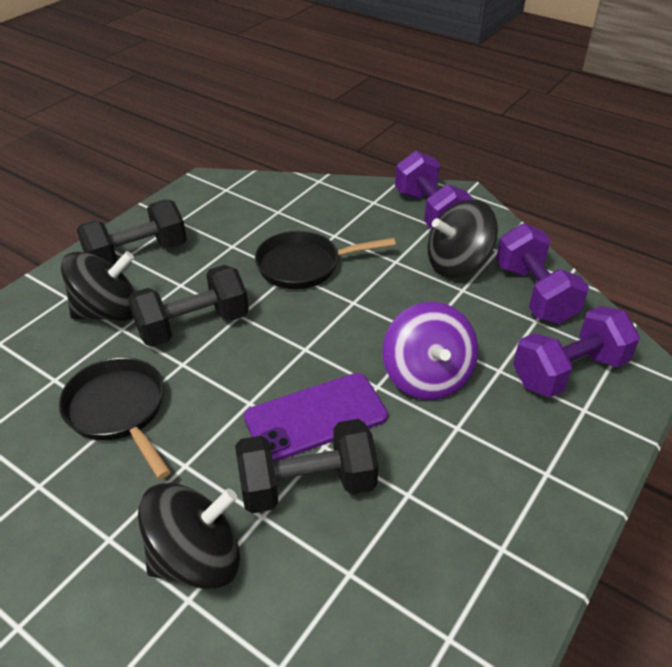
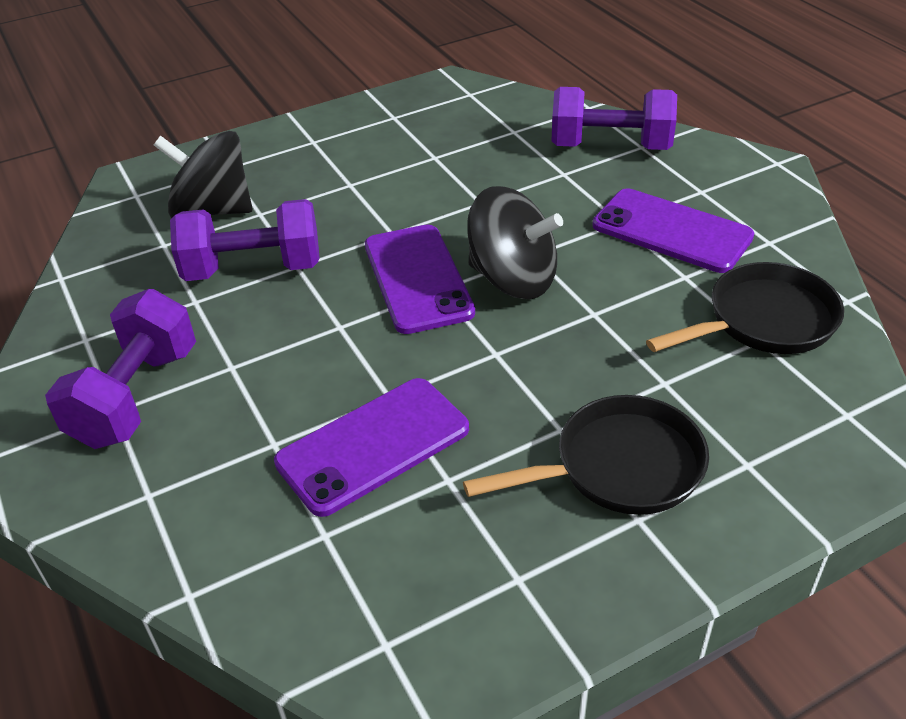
black dumbbell: 3 -> 0
black spinning top: 3 -> 2
purple phone: 1 -> 3
purple spinning top: 1 -> 0

